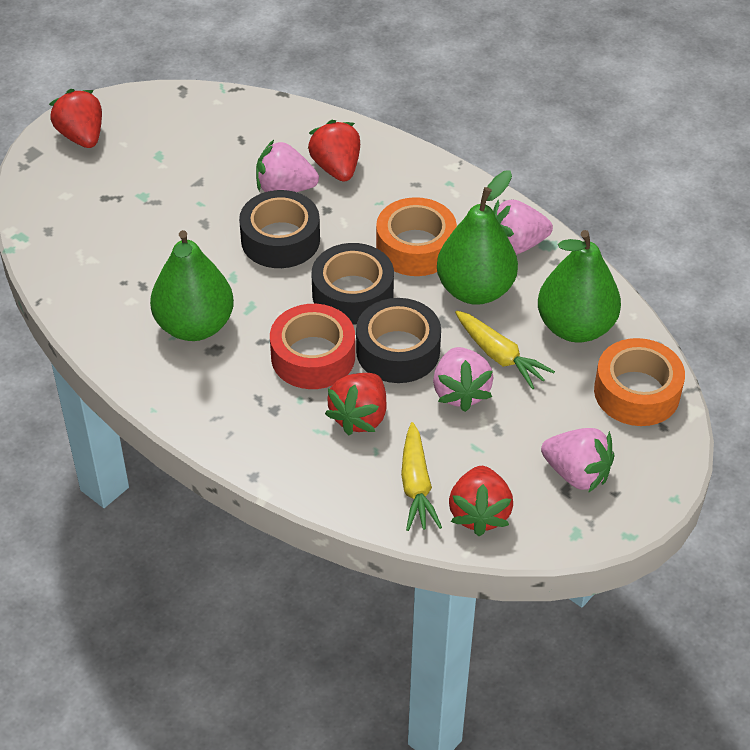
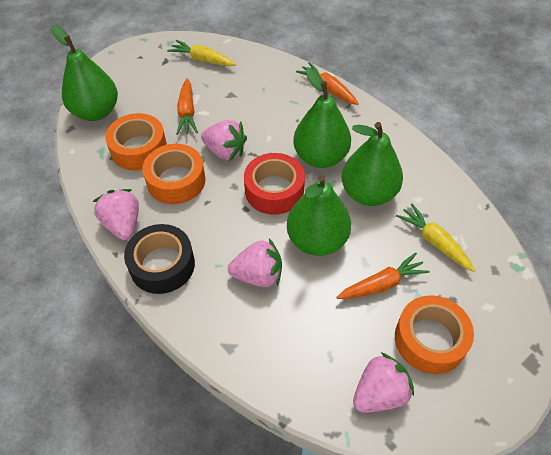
black tape: 3 -> 1
green pear: 3 -> 4
orange carrot: 0 -> 3
orange tape: 2 -> 3
red strawberry: 4 -> 0

